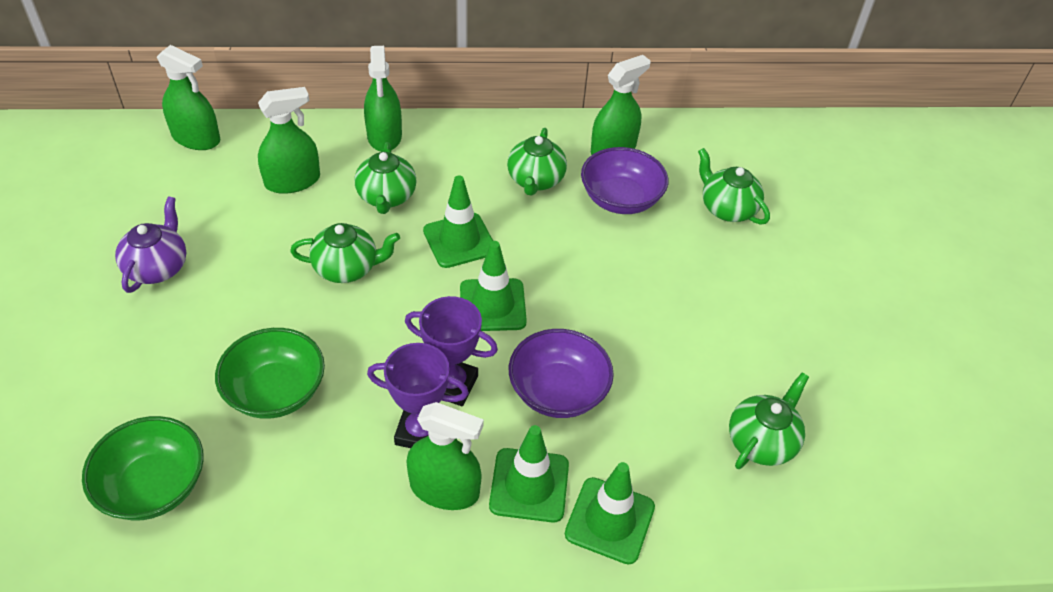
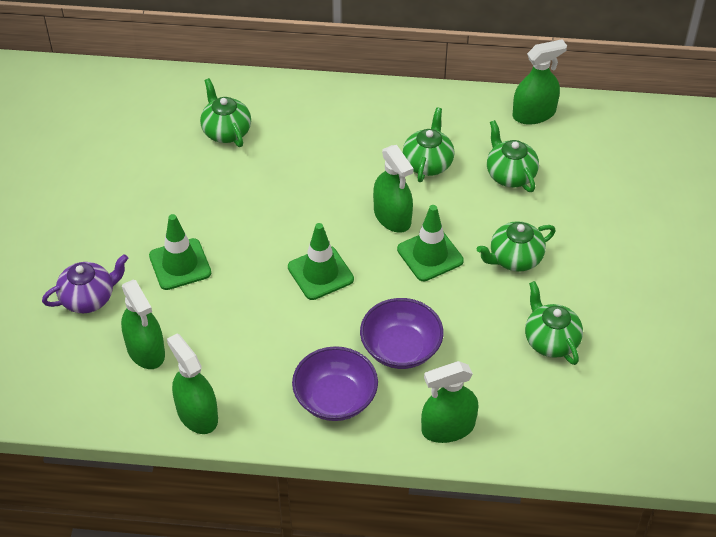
green bowl: 2 -> 0
green traffic cone: 4 -> 3
purple trophy: 2 -> 0

